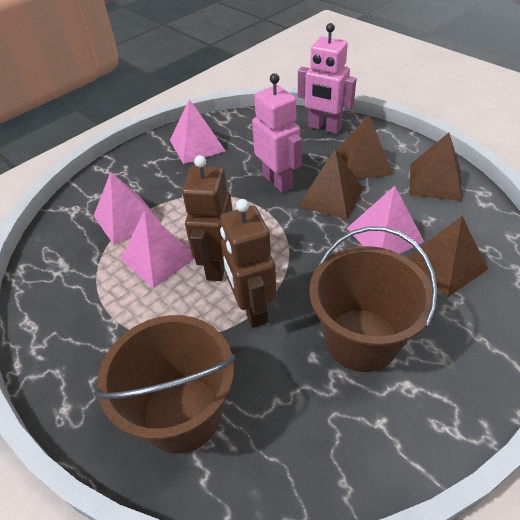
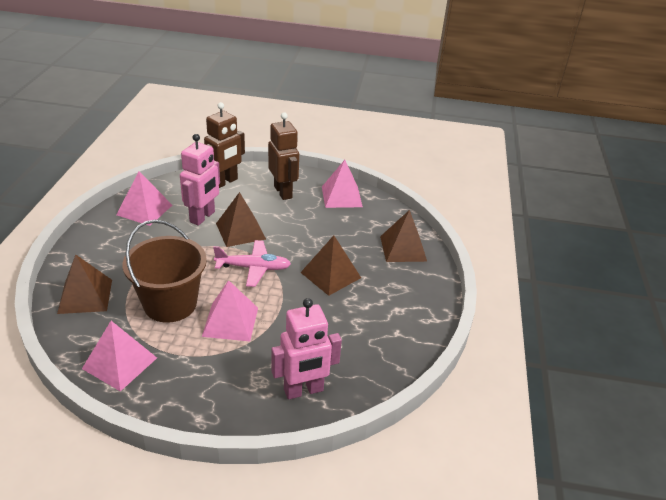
brown bucket: 2 -> 1
pink plane: 0 -> 1

